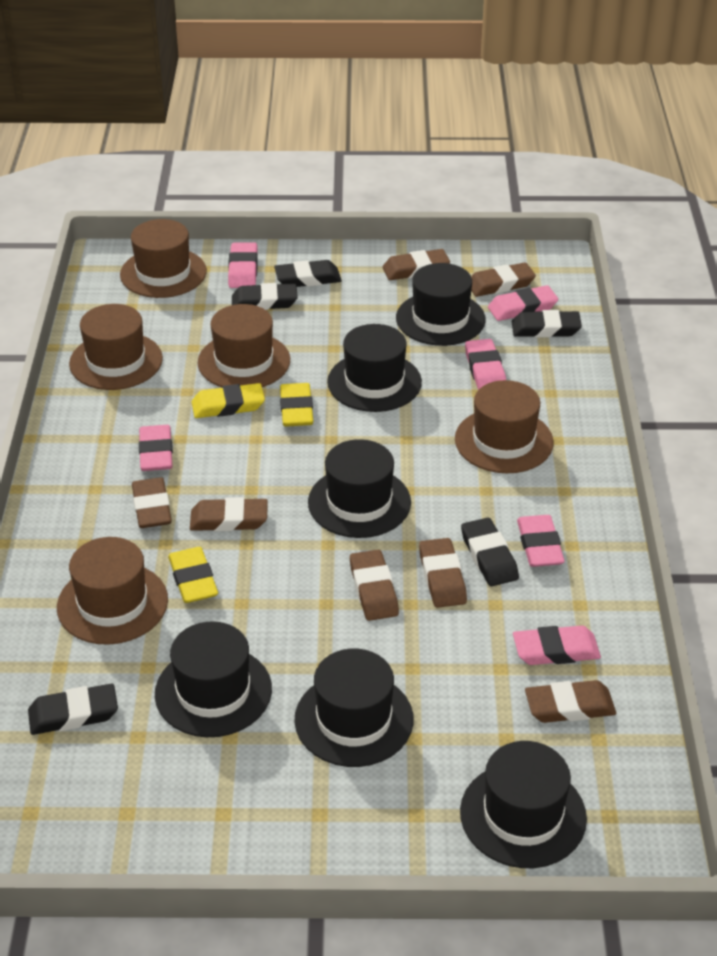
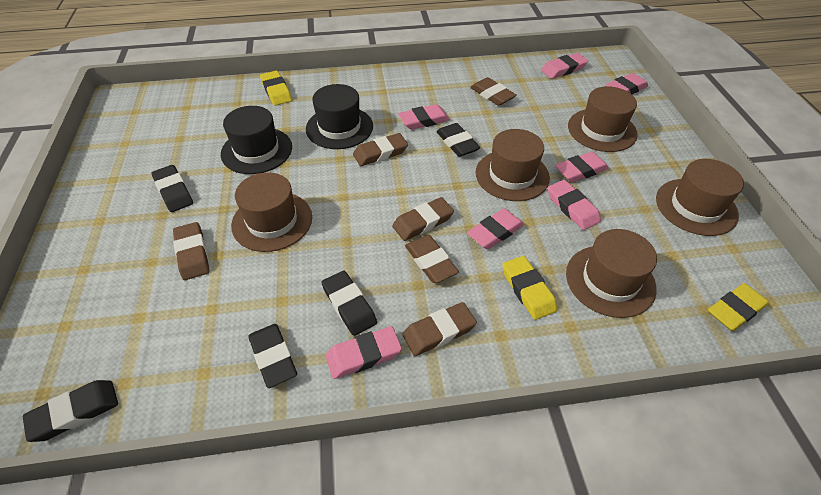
black hat: 6 -> 2
brown eraser: 7 -> 6
pink eraser: 6 -> 7

